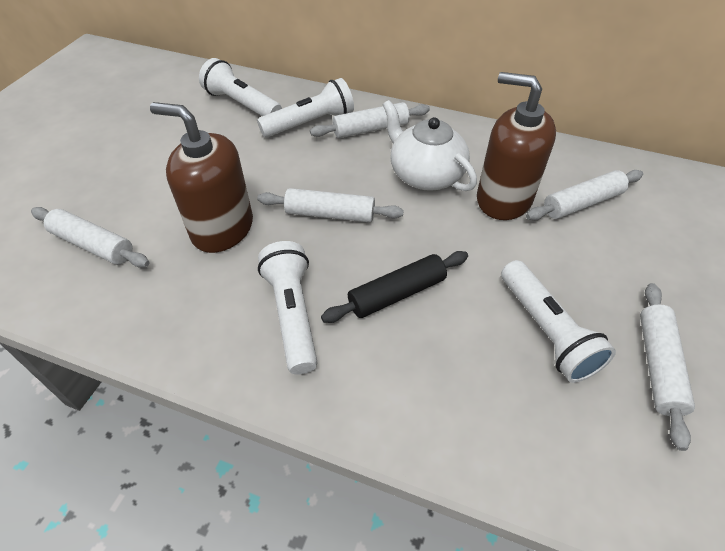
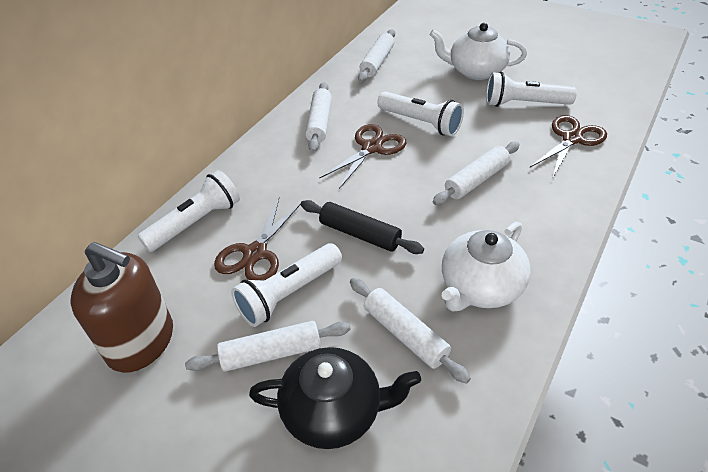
black teapot: 0 -> 1
brown scissors: 0 -> 3
brown soap dispenser: 2 -> 1
white teapot: 1 -> 2

